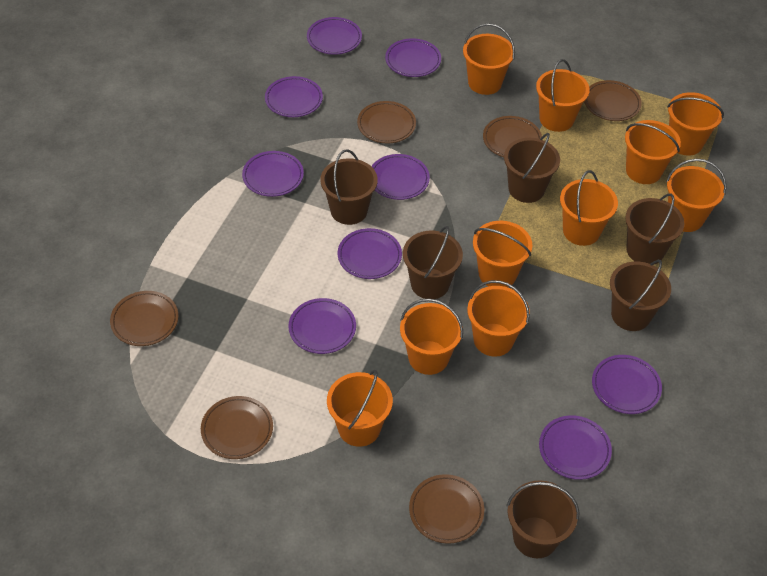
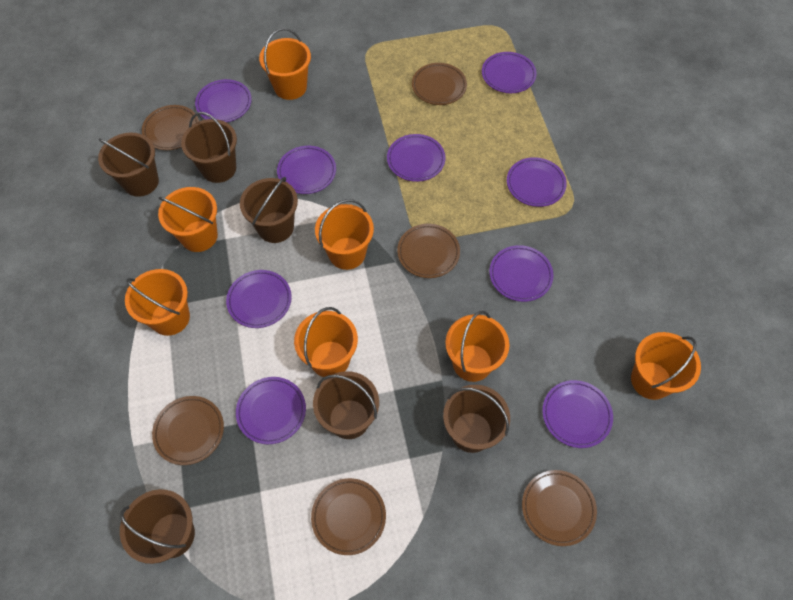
orange bucket: 10 -> 7

